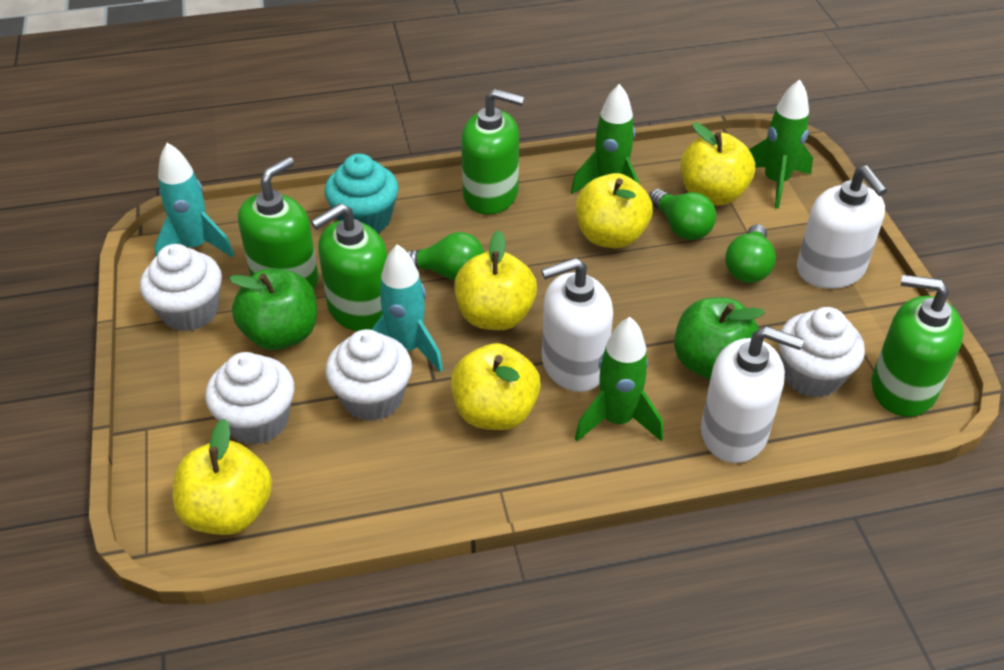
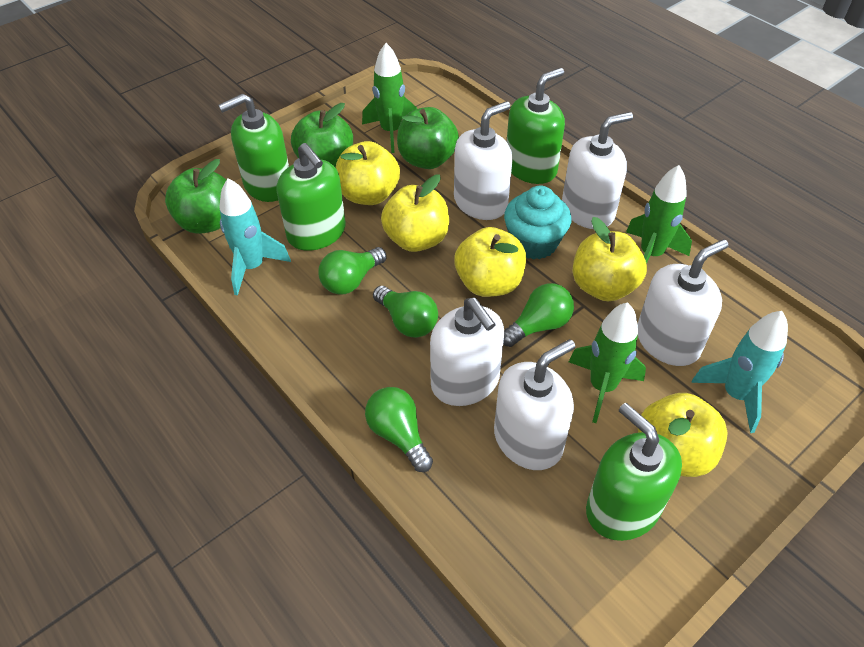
green apple: 2 -> 3
green light bulb: 3 -> 4
white cupcake: 4 -> 0
white soap dispenser: 3 -> 5

